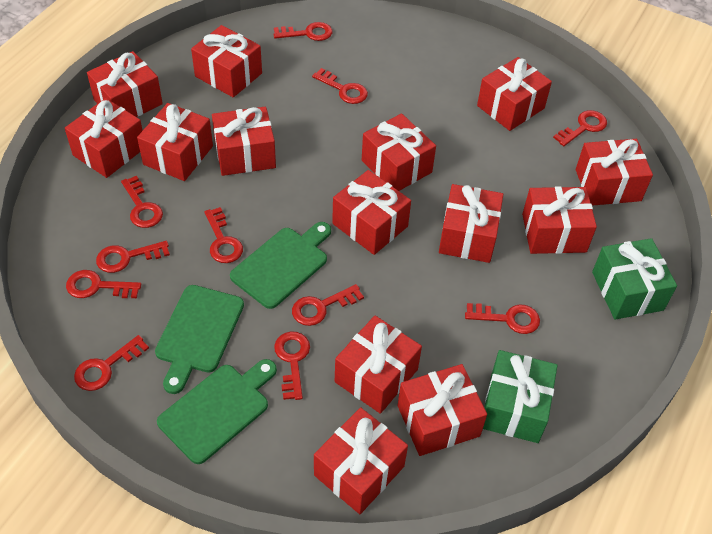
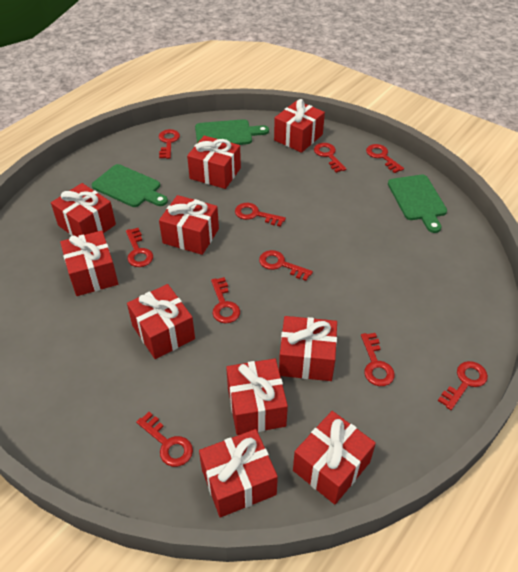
green gift: 2 -> 0
red gift: 14 -> 10
red key: 11 -> 10

